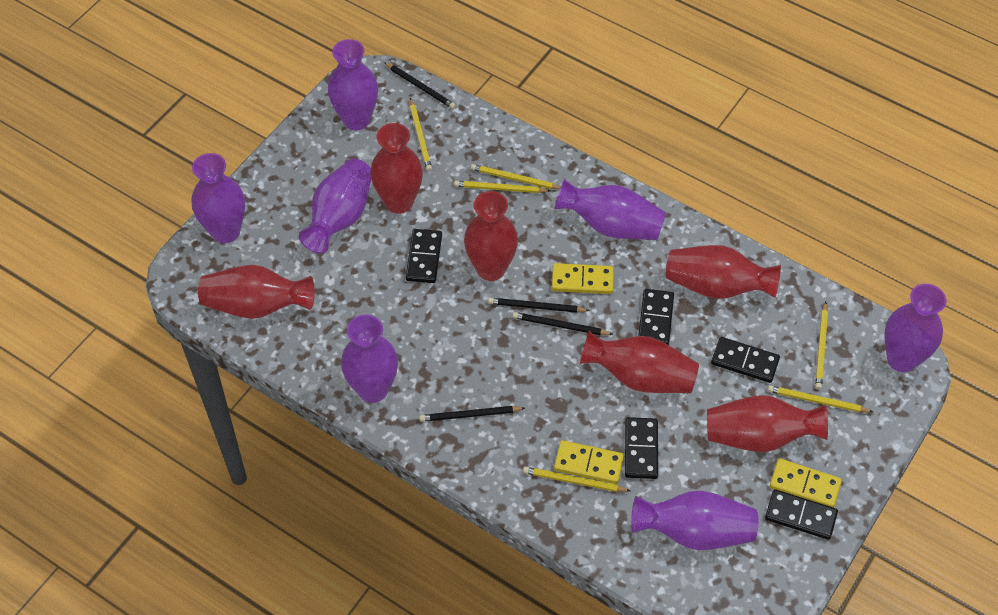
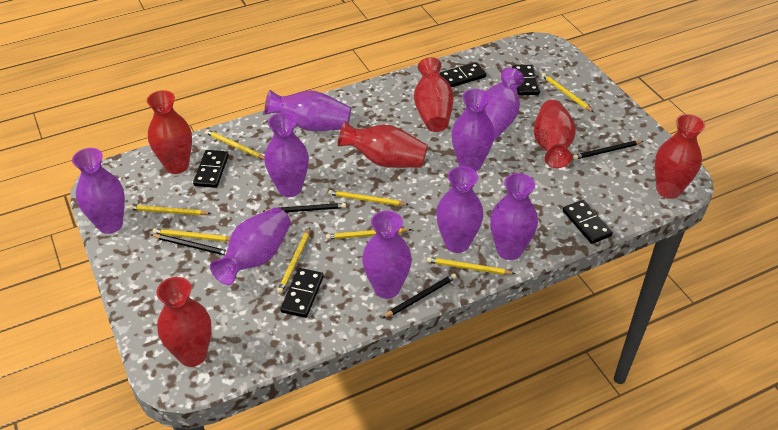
purple vase: 7 -> 9
yellow domino: 3 -> 0
yellow pencil: 6 -> 8

